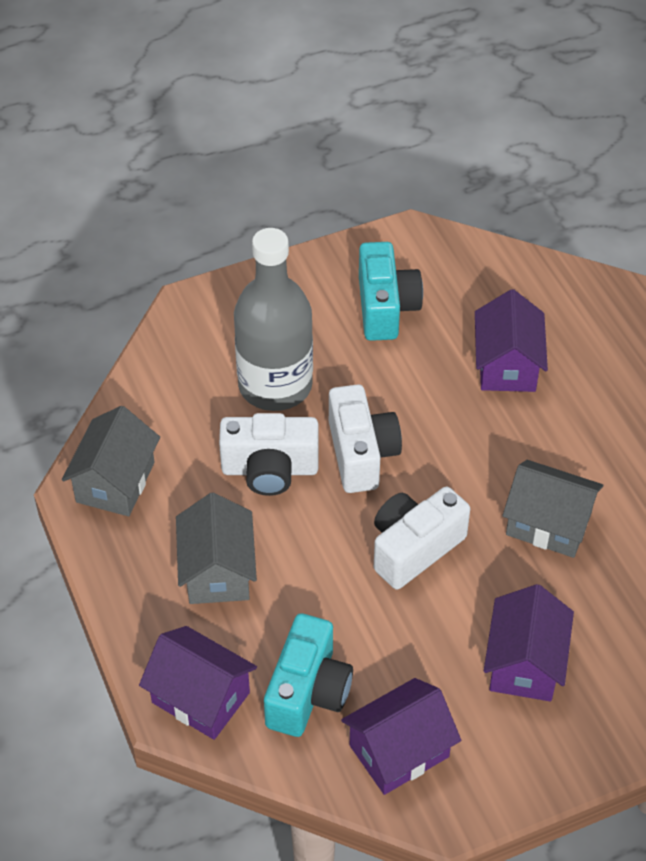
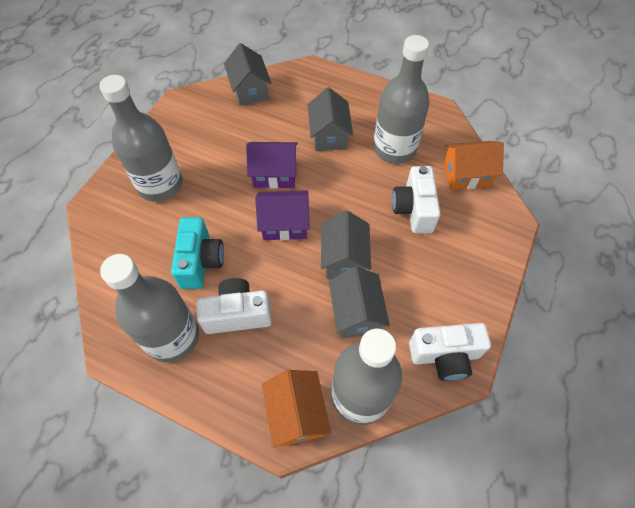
grey bottle: 1 -> 4
grey house: 3 -> 4
orange house: 0 -> 2
purple house: 4 -> 2
turquoise camera: 2 -> 1

